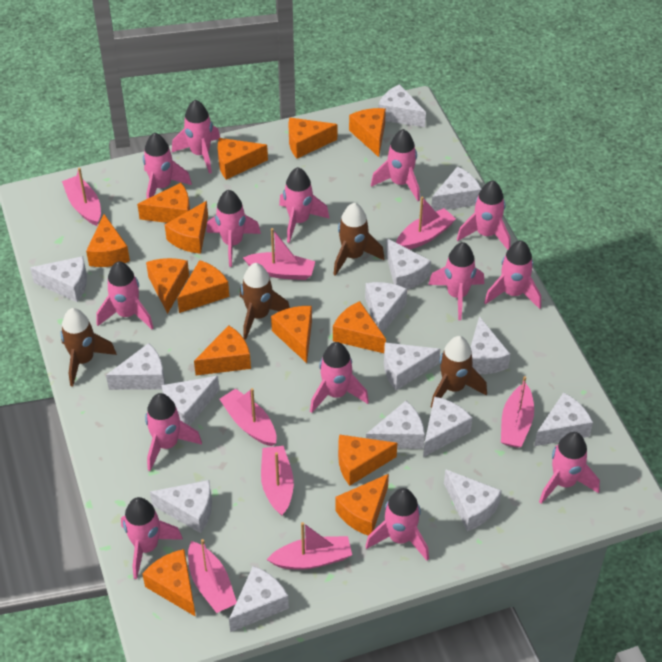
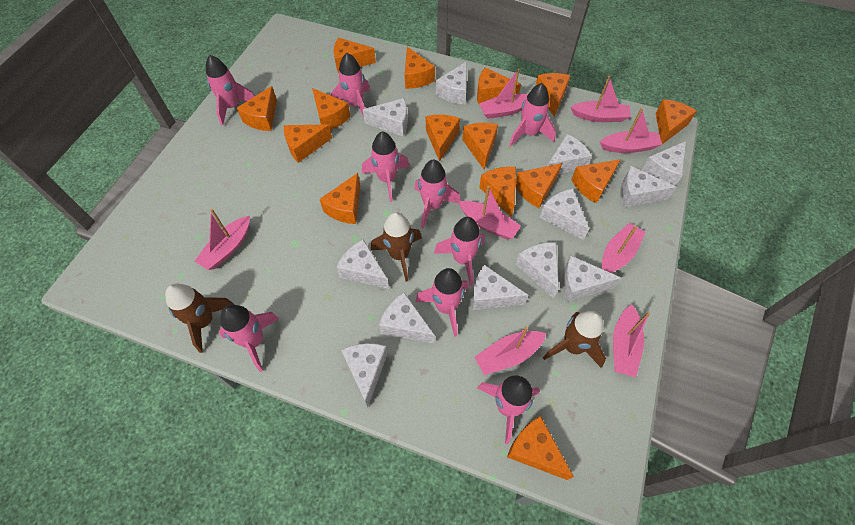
brown rocket: 4 -> 3
orange cheese: 14 -> 15
pink rocket: 14 -> 9
white cheese: 15 -> 12

